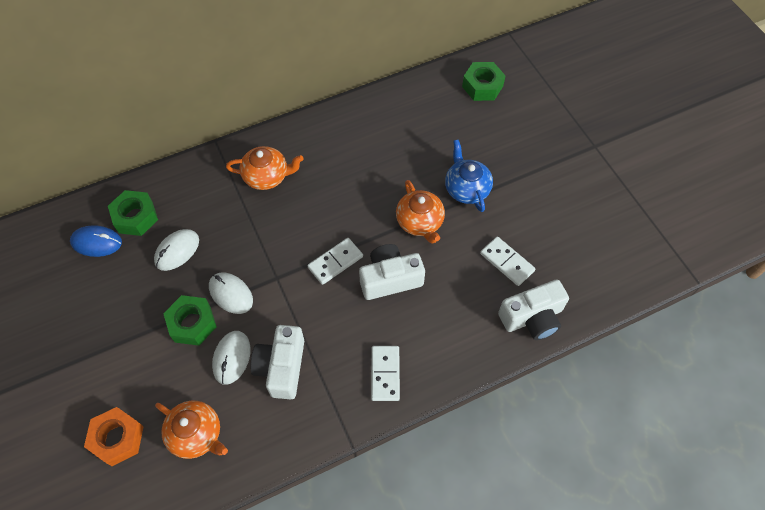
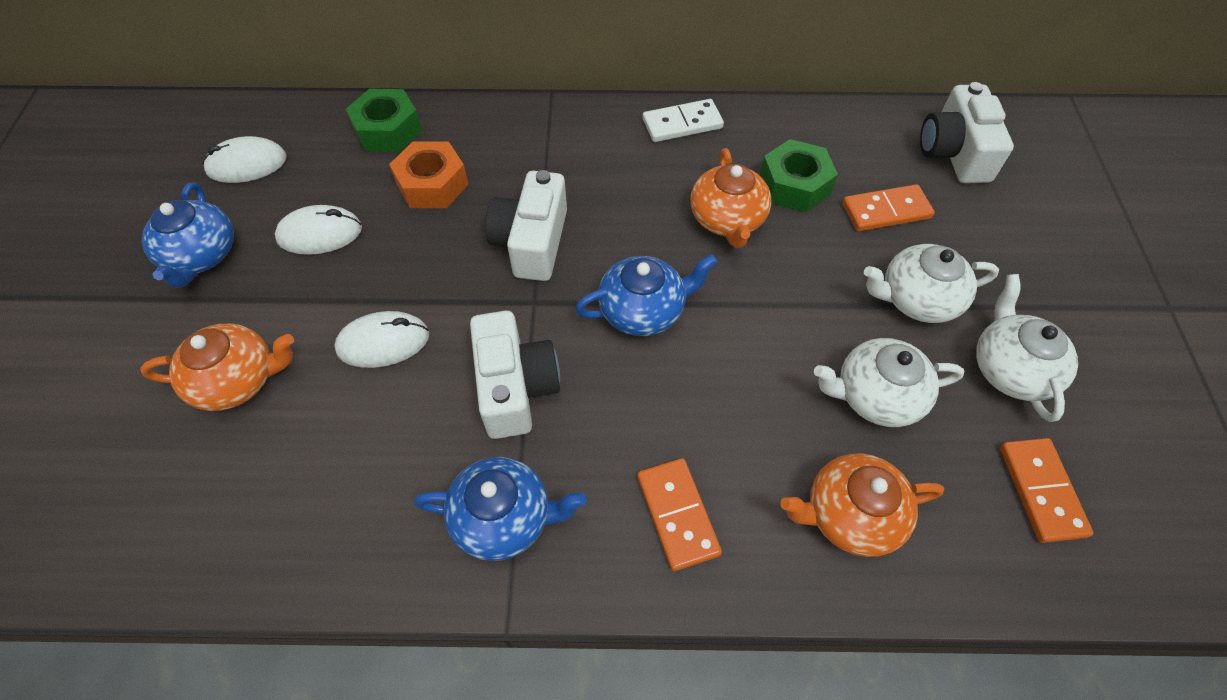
blue mouse: 1 -> 0
blue teapot: 1 -> 3
green nut: 3 -> 2
orange domino: 0 -> 3
white domino: 3 -> 1
white teapot: 0 -> 3

